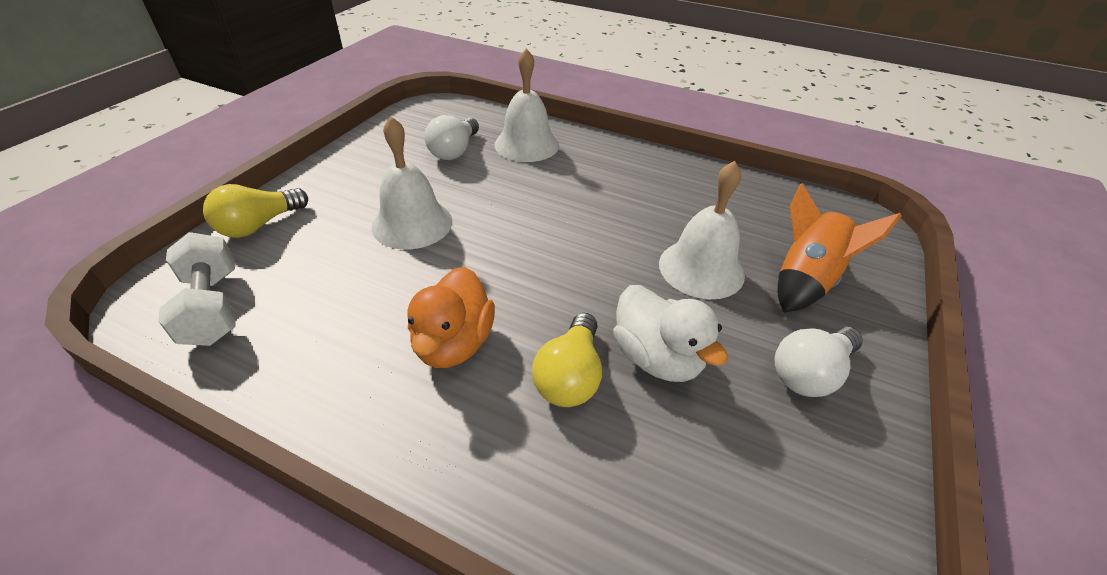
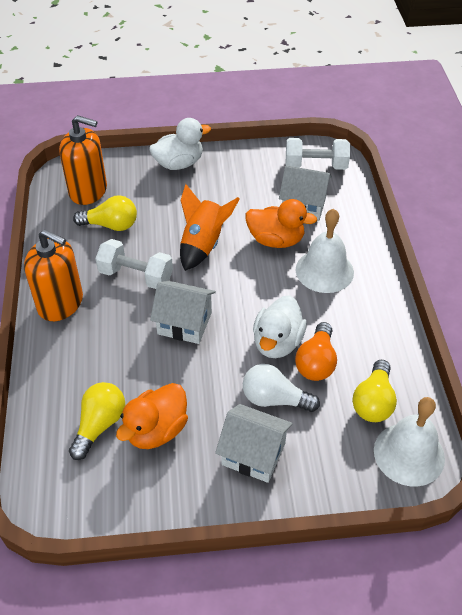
orange duck: 1 -> 2
orange light bulb: 0 -> 1
orange soap dispenser: 0 -> 2
white bell: 3 -> 2
white duck: 1 -> 2
white dumbbell: 1 -> 2
white house: 0 -> 3
white light bulb: 2 -> 1
yellow light bulb: 2 -> 3

